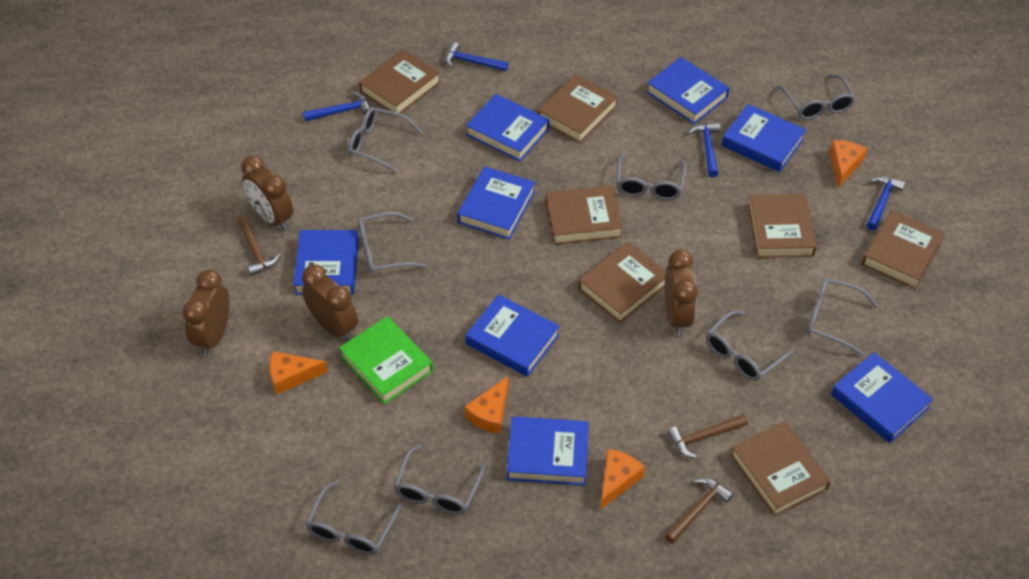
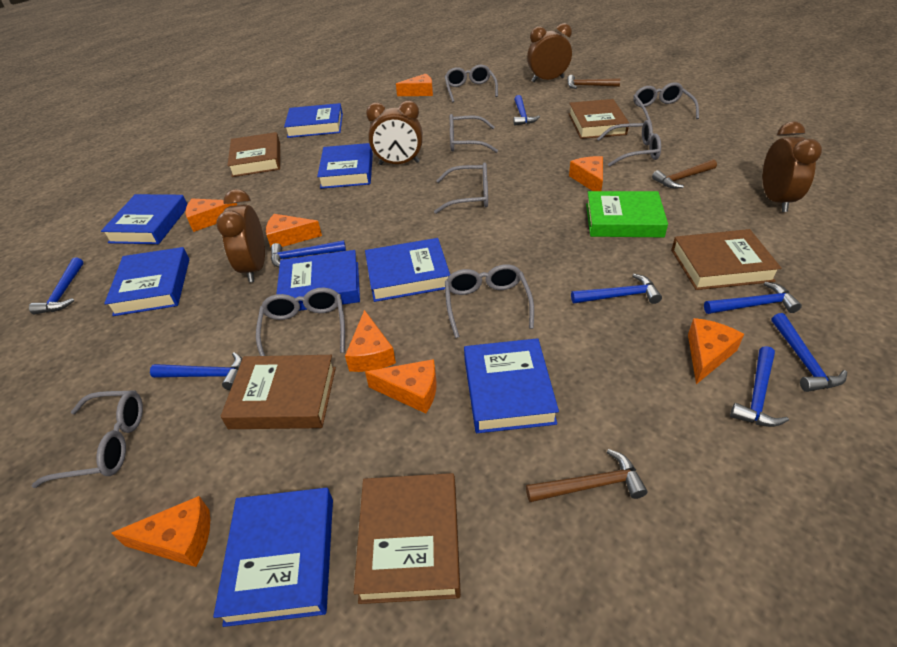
blue hammer: 4 -> 8
brown book: 7 -> 5
orange cheese: 4 -> 8

